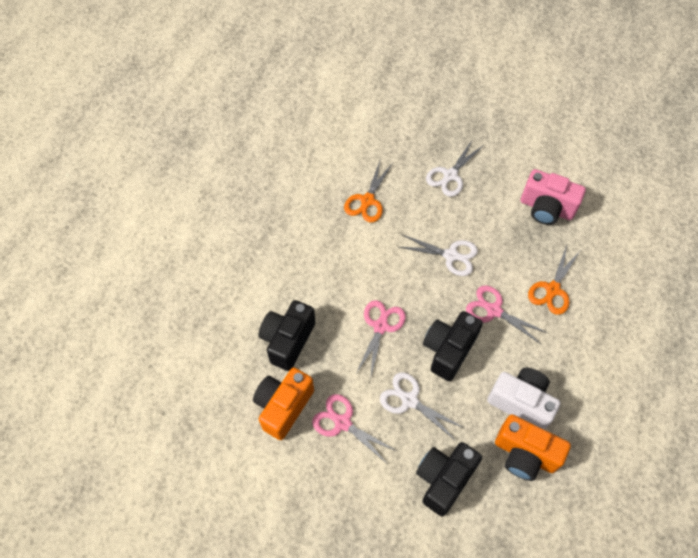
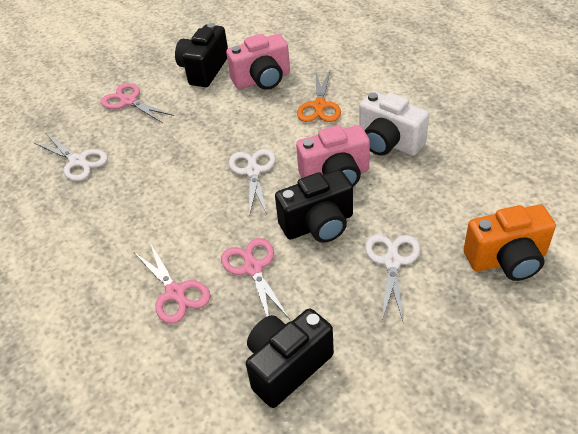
orange camera: 2 -> 1
orange scissors: 2 -> 1
pink camera: 1 -> 2

